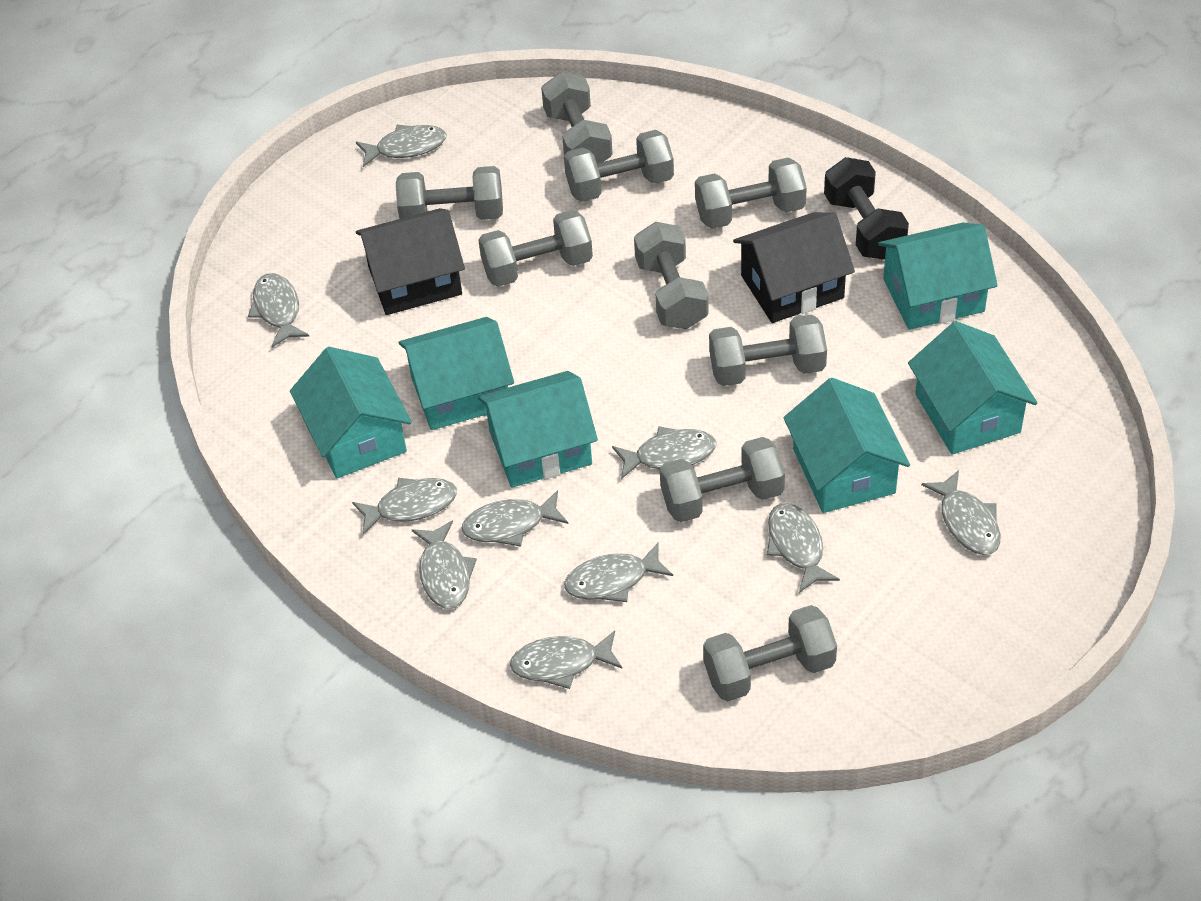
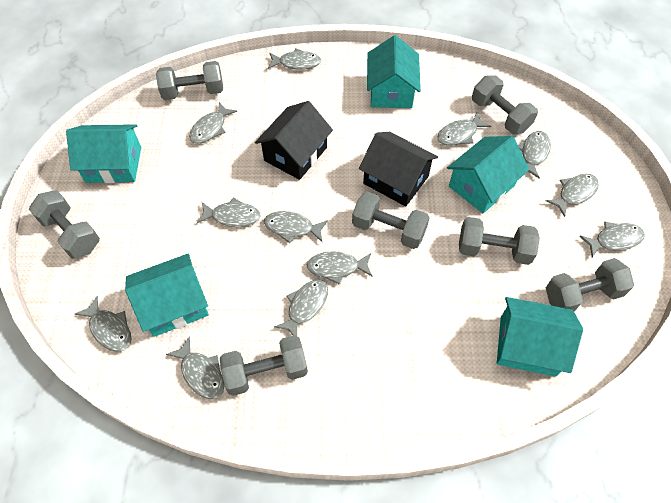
black dumbbell: 1 -> 0
grey dumbbell: 9 -> 7
grey fish: 10 -> 12
turquoise house: 6 -> 5

